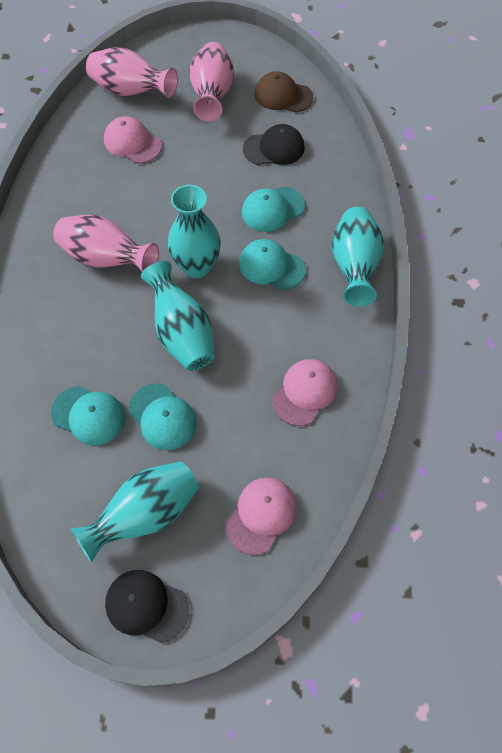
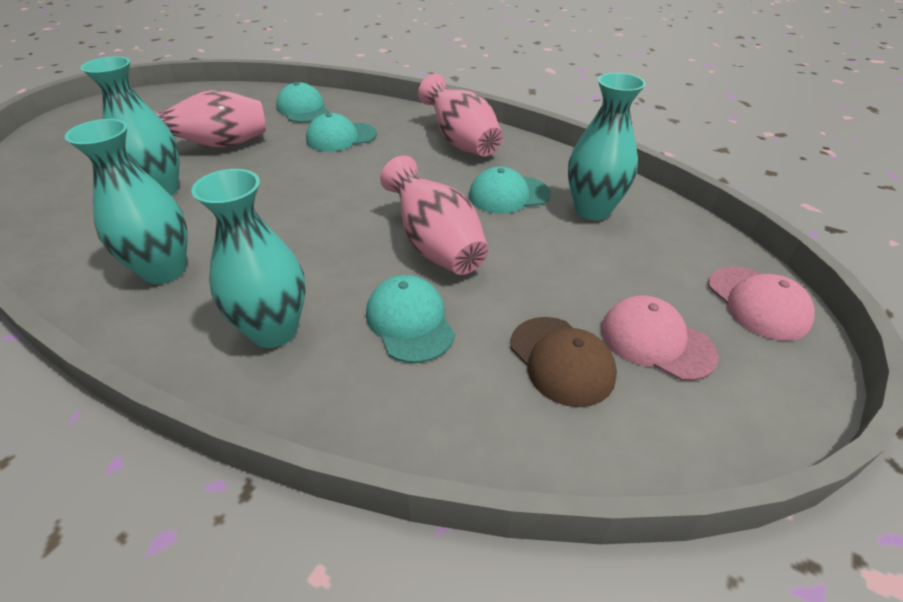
black cap: 2 -> 0
pink cap: 3 -> 2

